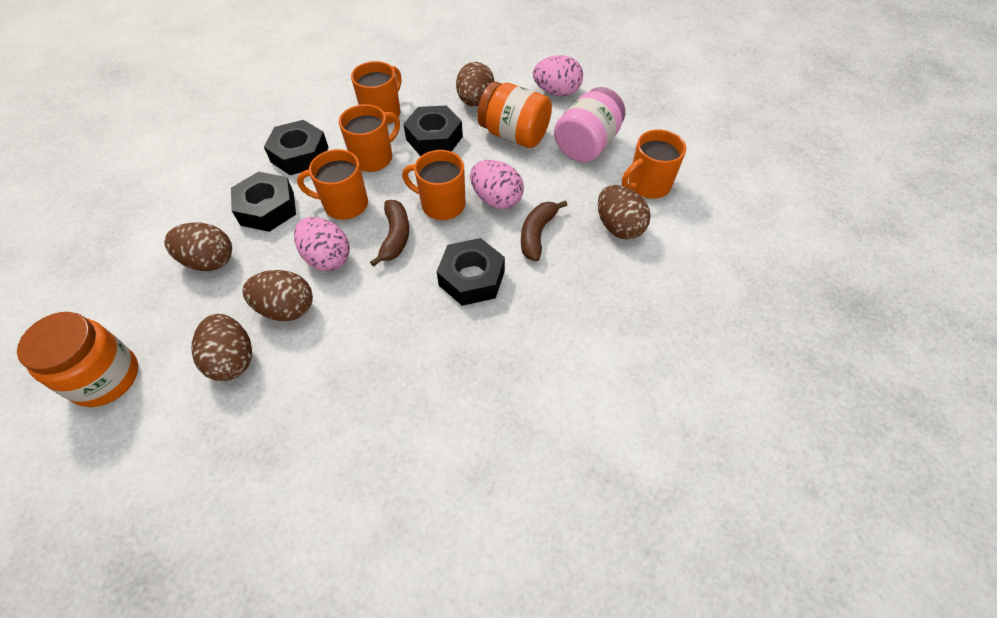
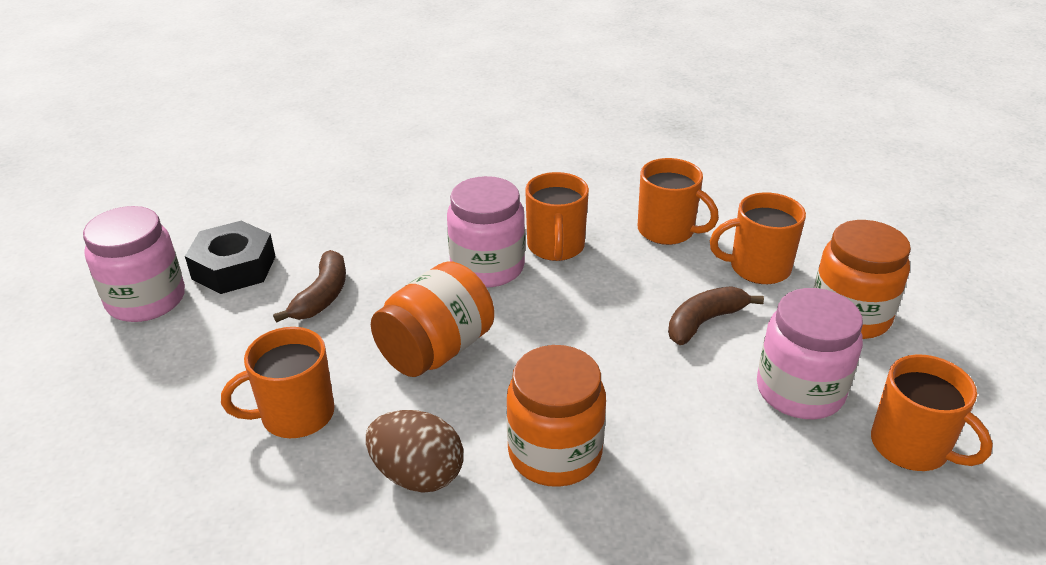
black nut: 4 -> 1
brown egg: 5 -> 1
orange jar: 2 -> 3
pink egg: 3 -> 0
pink jar: 1 -> 3

